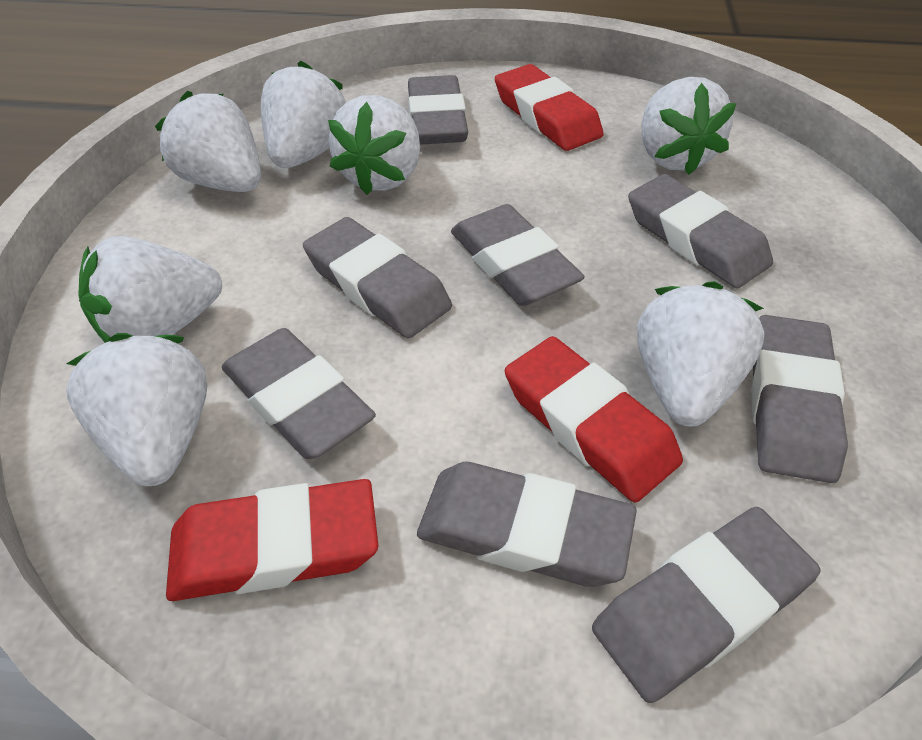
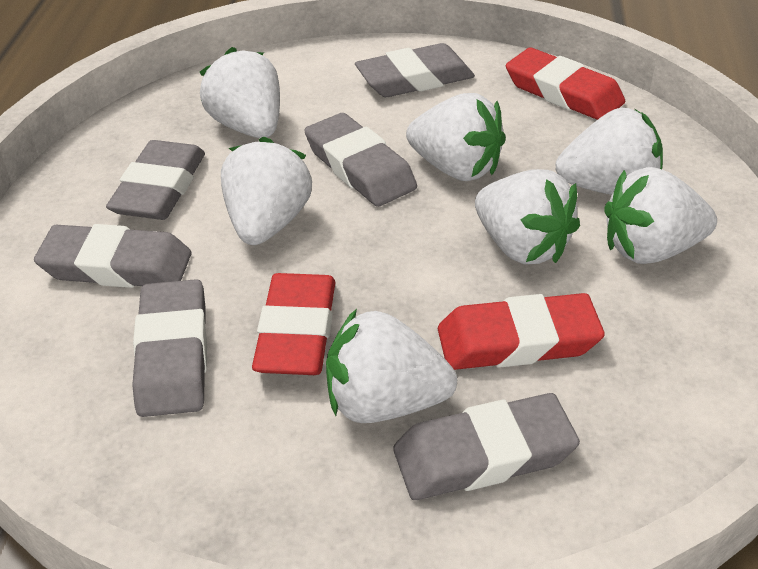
grey eraser: 8 -> 6

